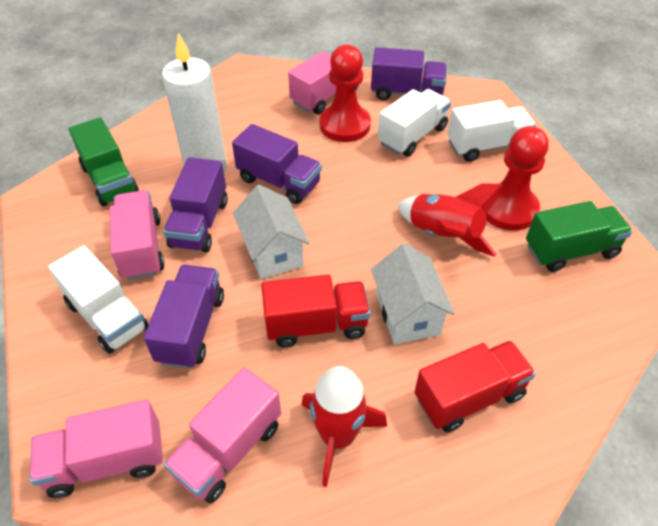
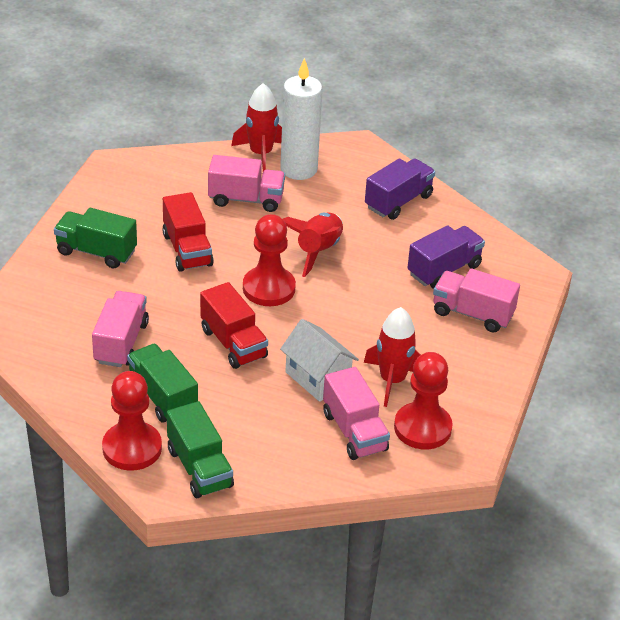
green truck: 2 -> 3
purple truck: 4 -> 2
red pawn: 2 -> 3
red rocket: 2 -> 3
white house: 2 -> 1
white truck: 3 -> 0

